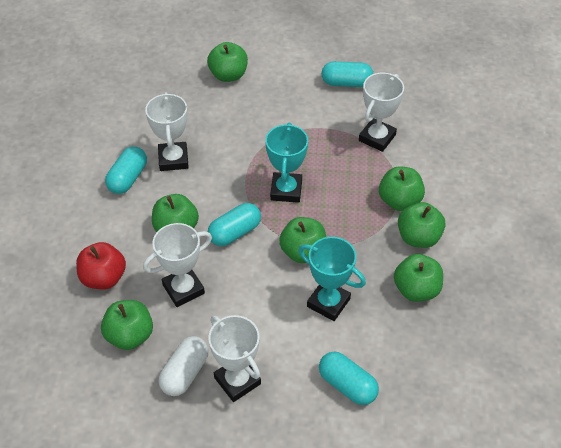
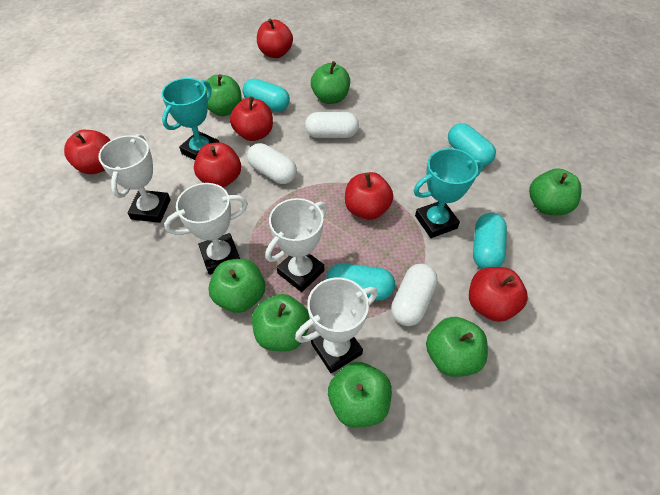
red apple: 1 -> 6
white capsule: 1 -> 3

